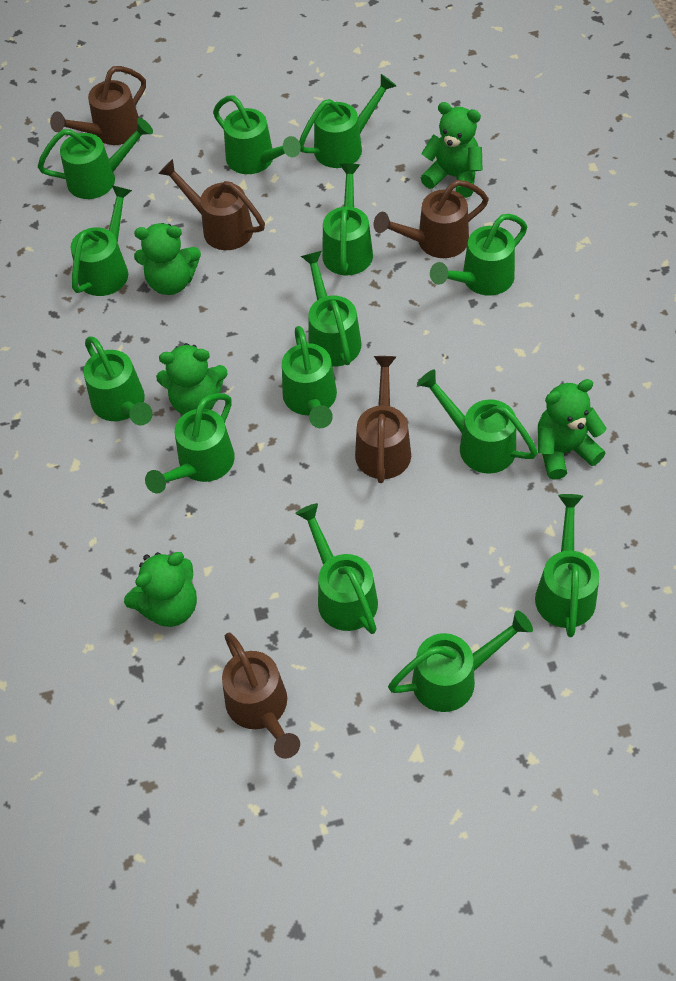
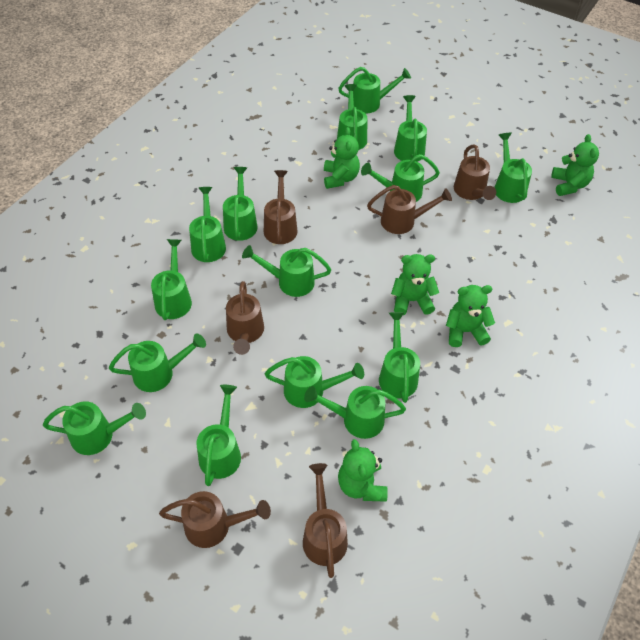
brown watering can: 5 -> 6
green watering can: 14 -> 15

